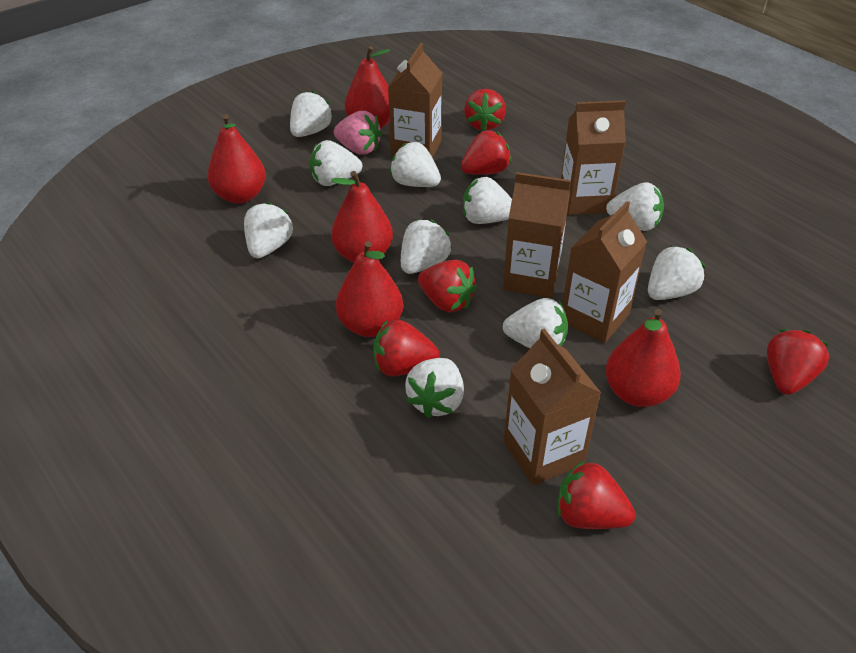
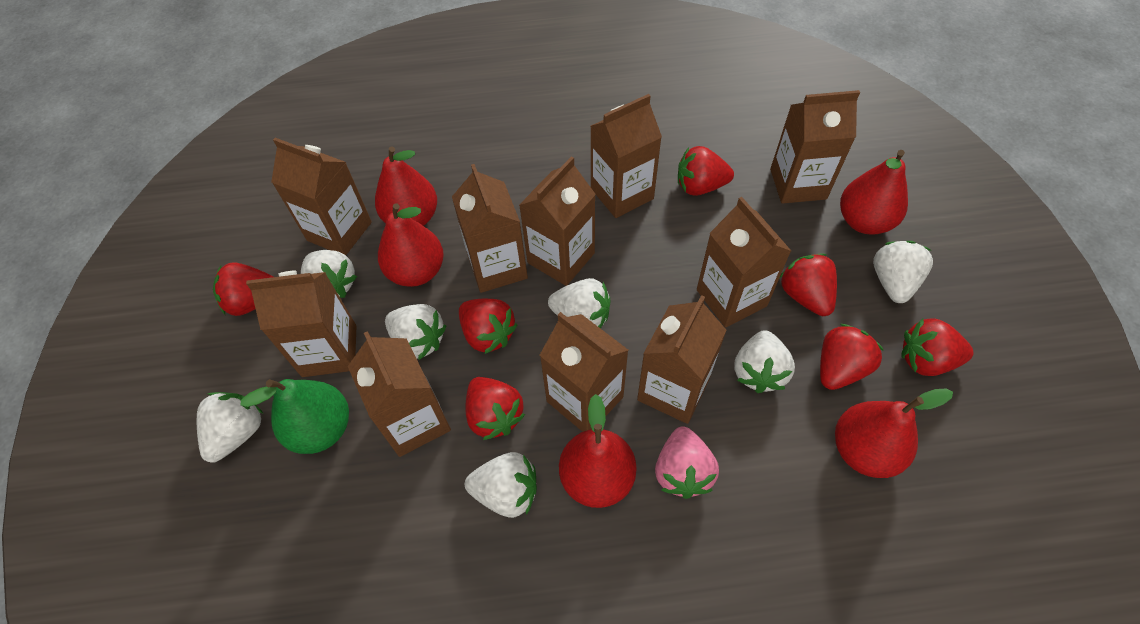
brown carton: 5 -> 10
green pear: 0 -> 1
red strawberry: 6 -> 7
white strawberry: 10 -> 7

